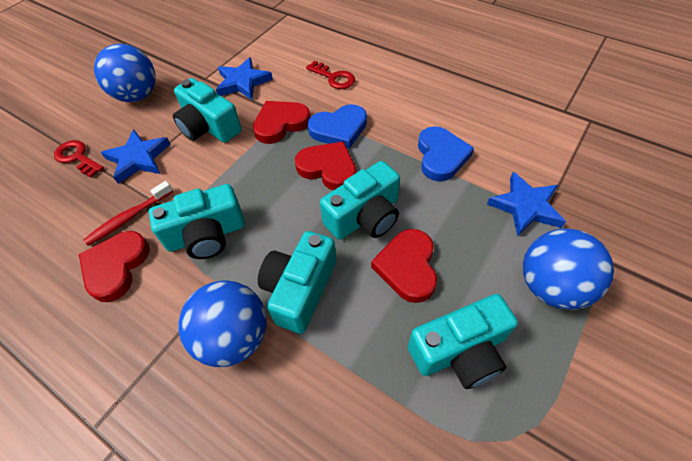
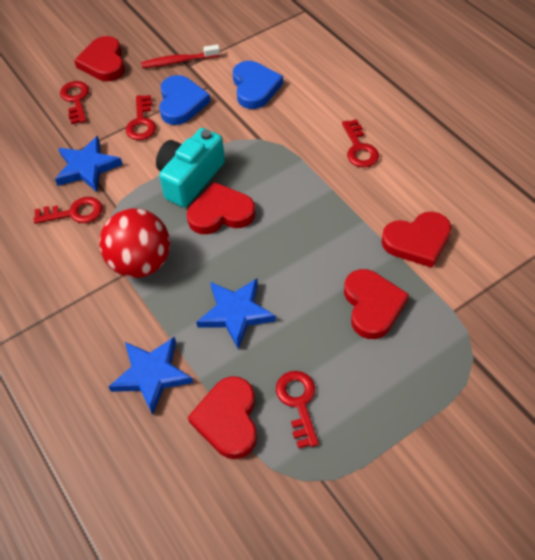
blue ball: 3 -> 0
red ball: 0 -> 1
red heart: 4 -> 5
red key: 2 -> 5
turquoise camera: 5 -> 1

